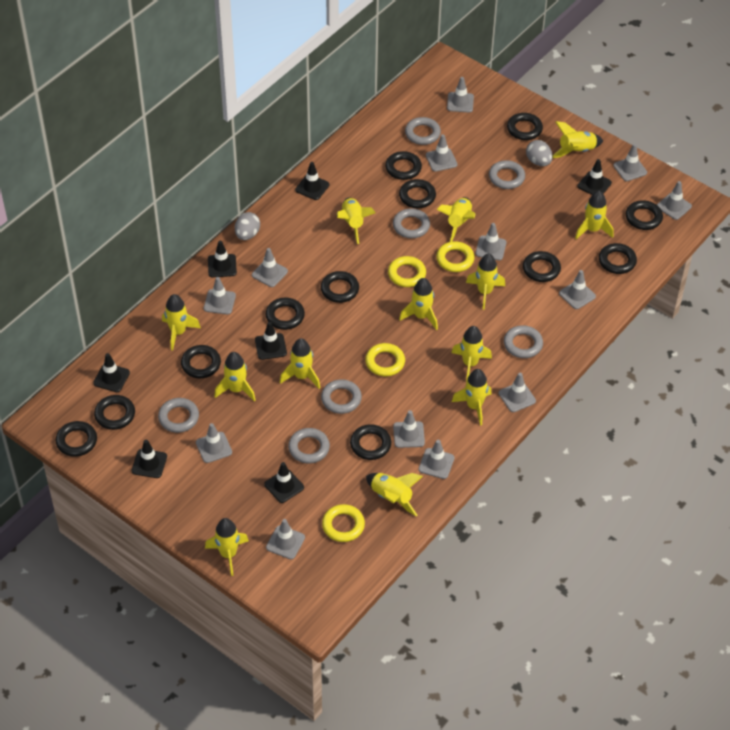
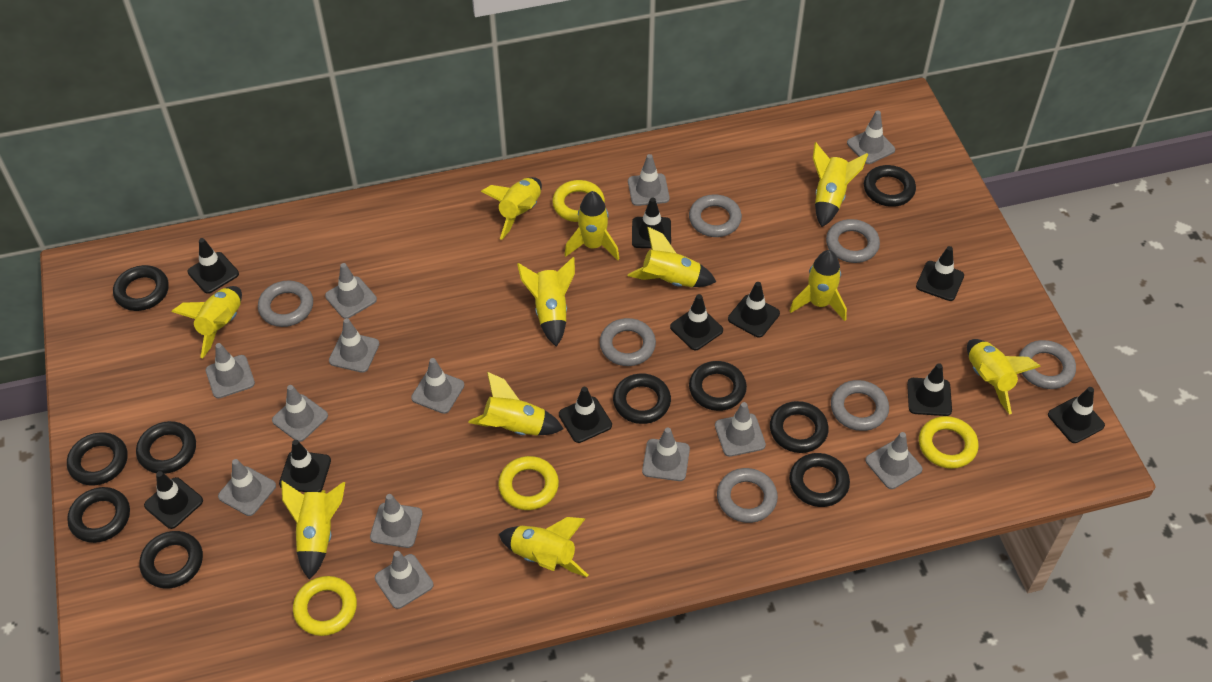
black ring: 12 -> 10
black traffic cone: 7 -> 10
grey egg: 2 -> 0
yellow rocket: 13 -> 11

